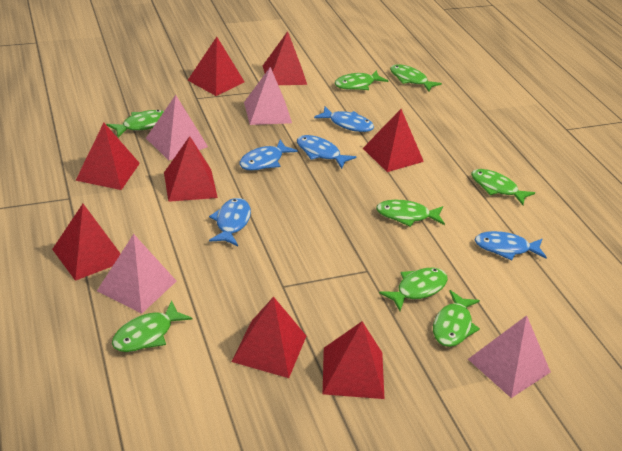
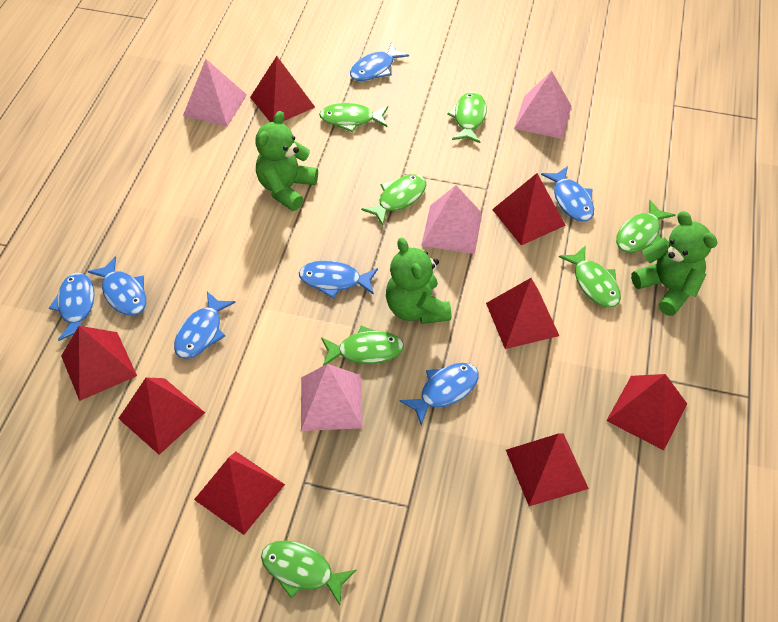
blue fish: 5 -> 7
green fish: 8 -> 7
green teddy bear: 0 -> 3

